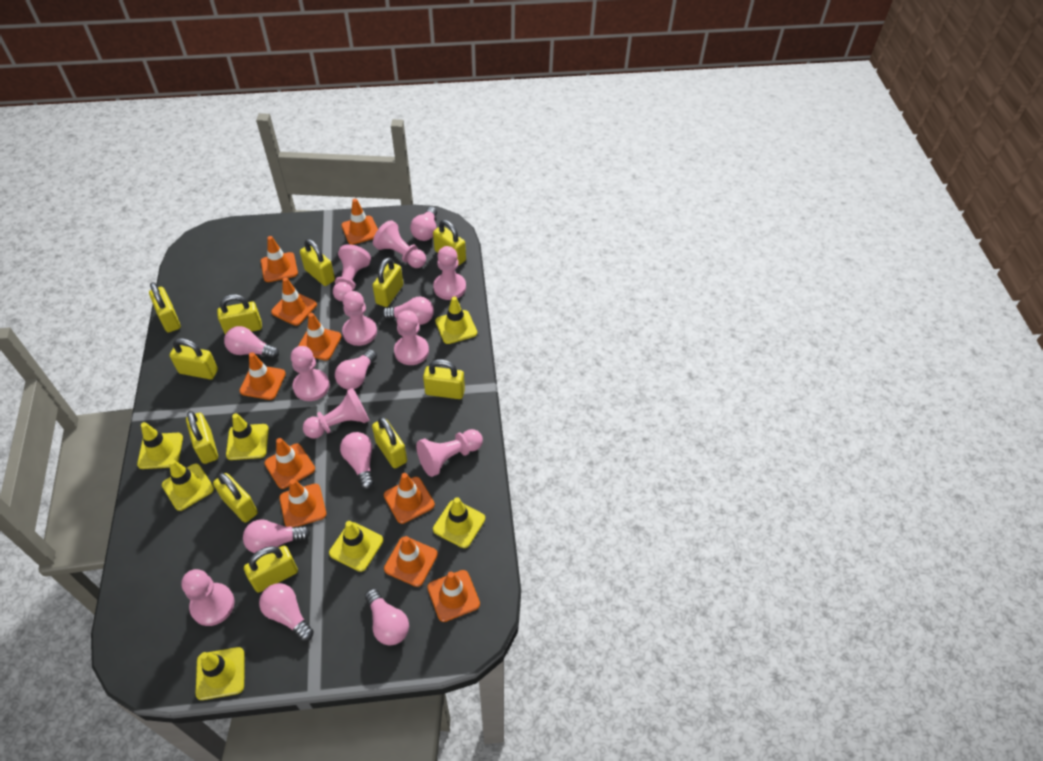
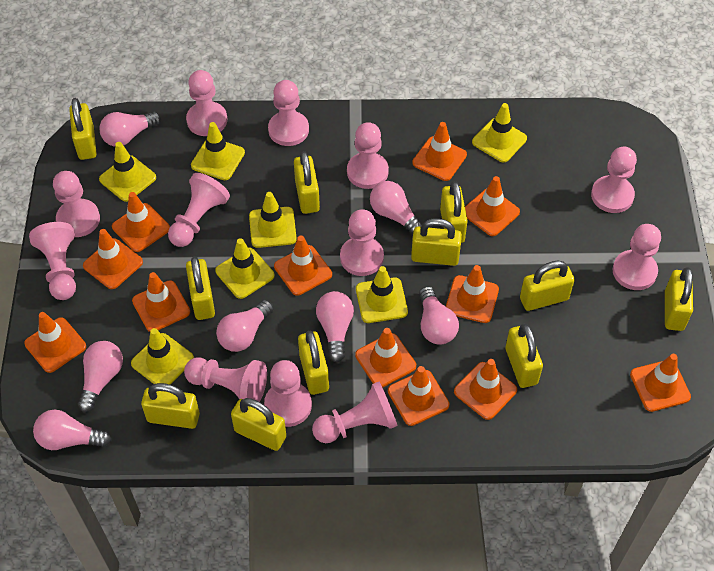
orange traffic cone: 10 -> 12
pink light bulb: 8 -> 7
pink pawn: 9 -> 12

